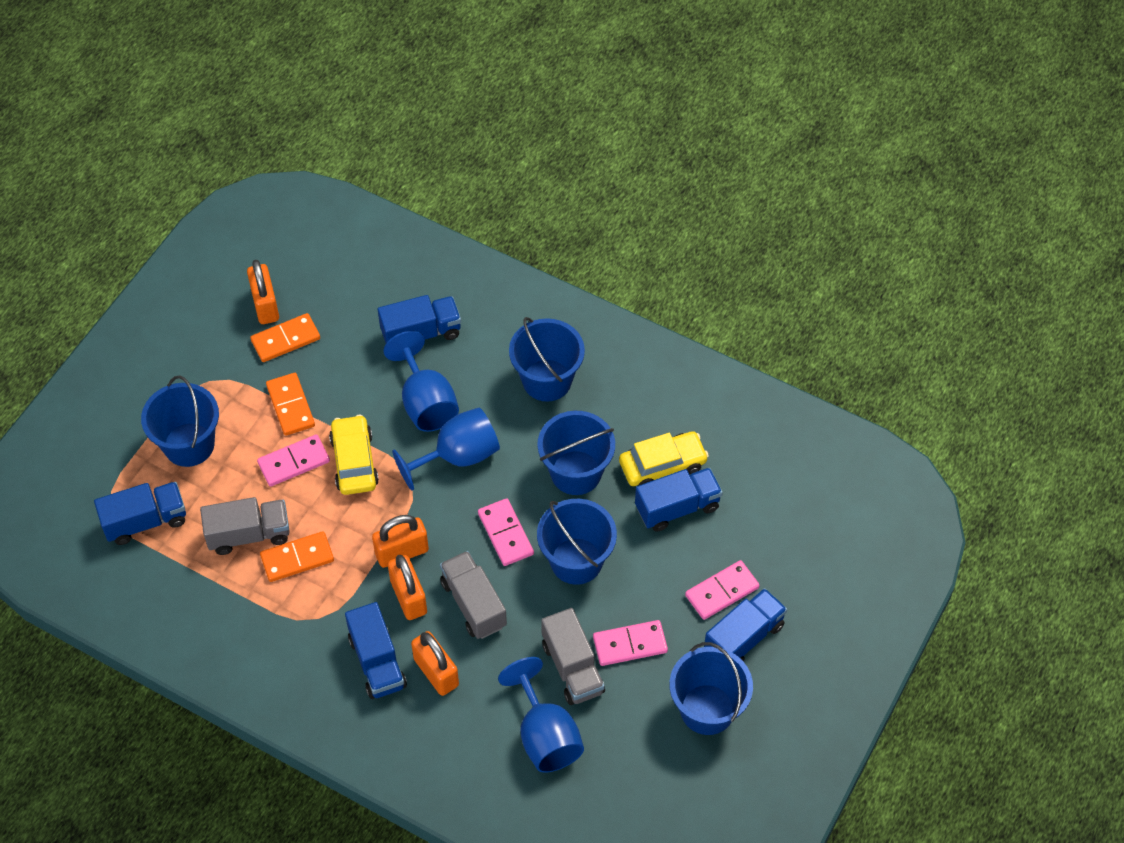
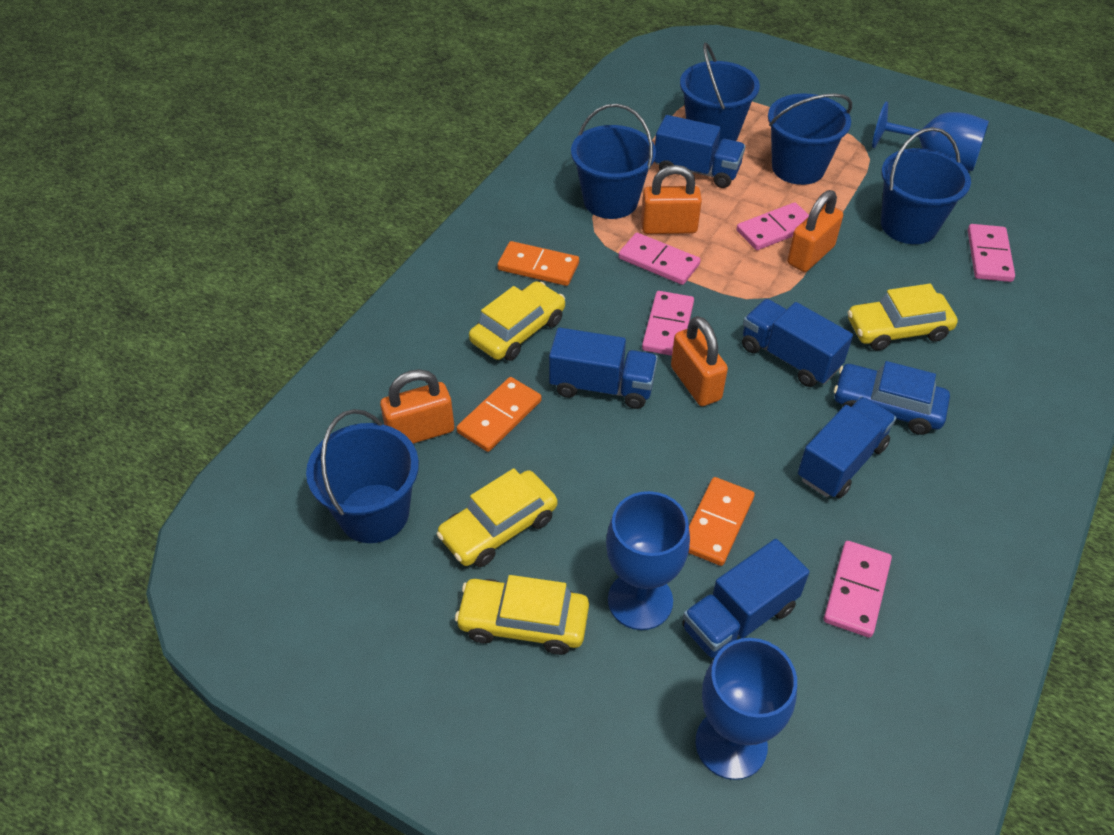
blue car: 0 -> 1
grey truck: 3 -> 0
pink domino: 4 -> 5
yellow car: 2 -> 4

